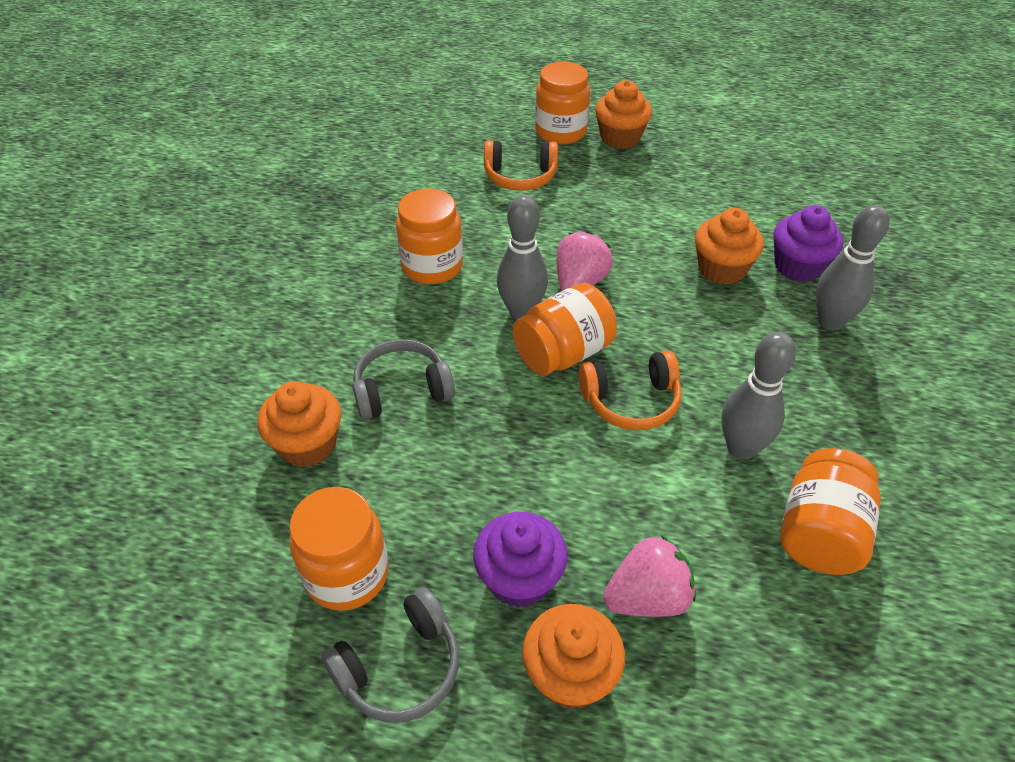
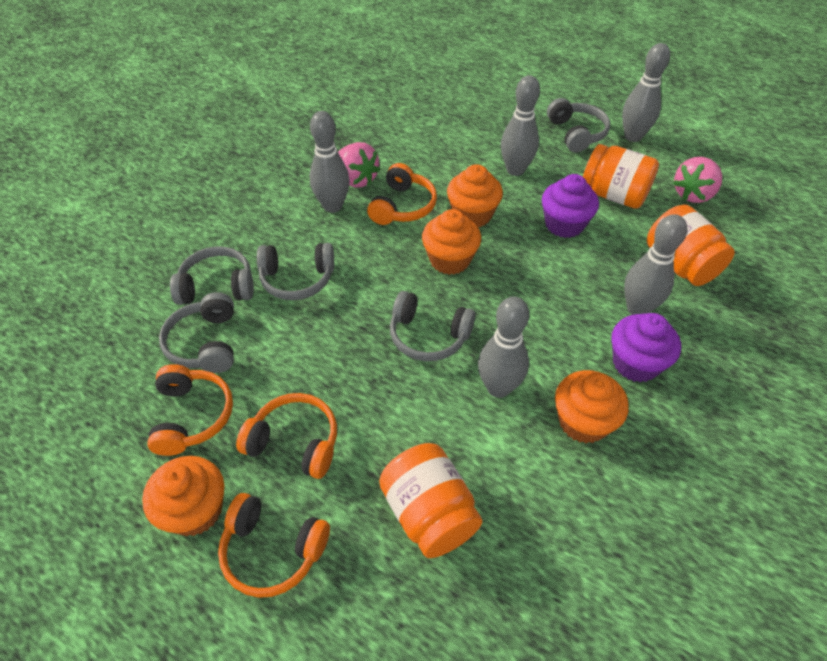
grey bowling pin: 3 -> 5
grey headphones: 2 -> 5
orange headphones: 2 -> 4
orange jar: 5 -> 3

